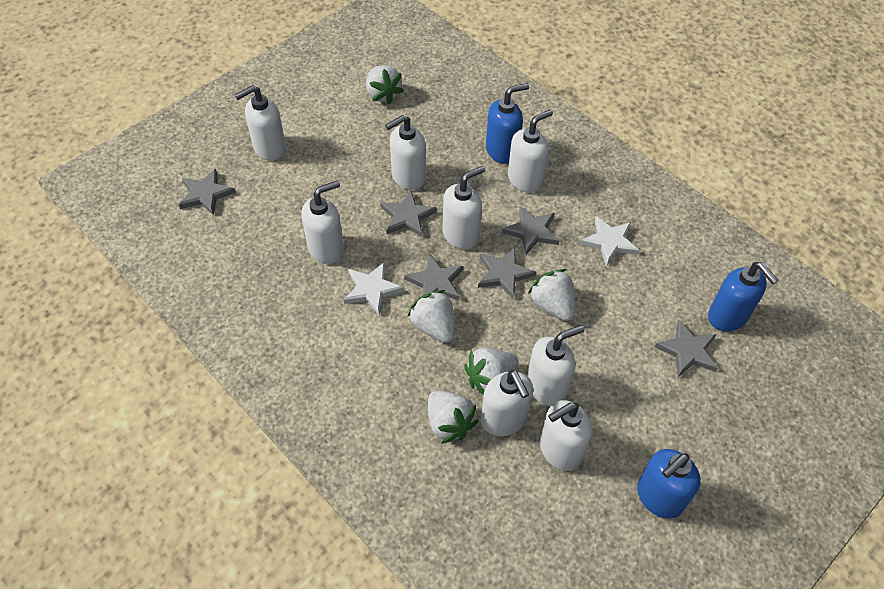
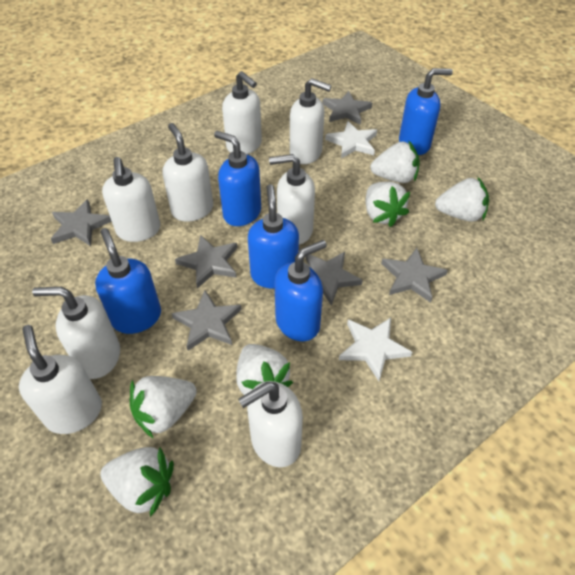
blue soap dispenser: 3 -> 5
white strawberry: 5 -> 6

